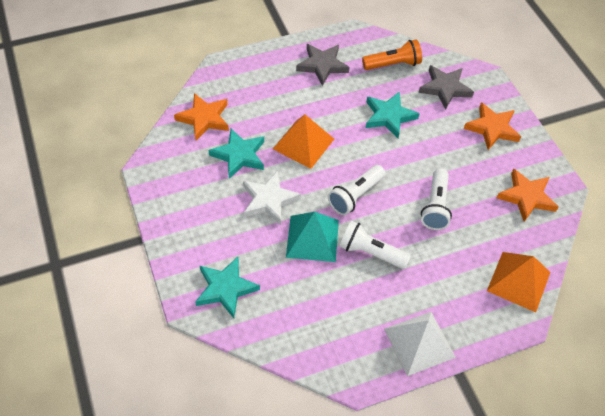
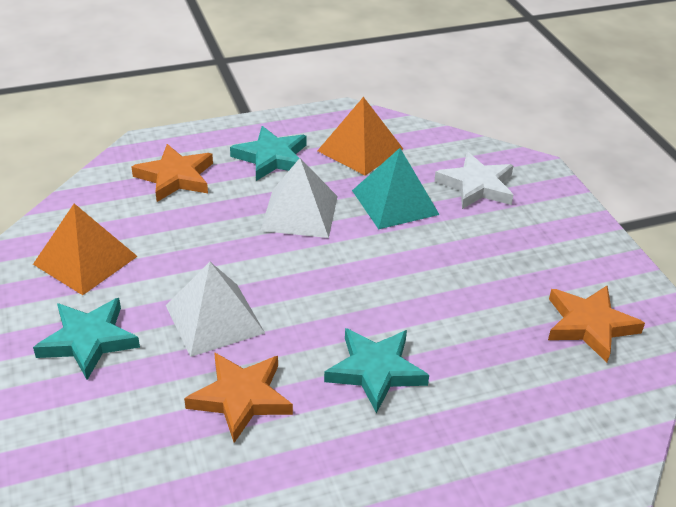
grey star: 2 -> 0
orange flashlight: 1 -> 0
white flashlight: 3 -> 0
white pyramid: 1 -> 2

